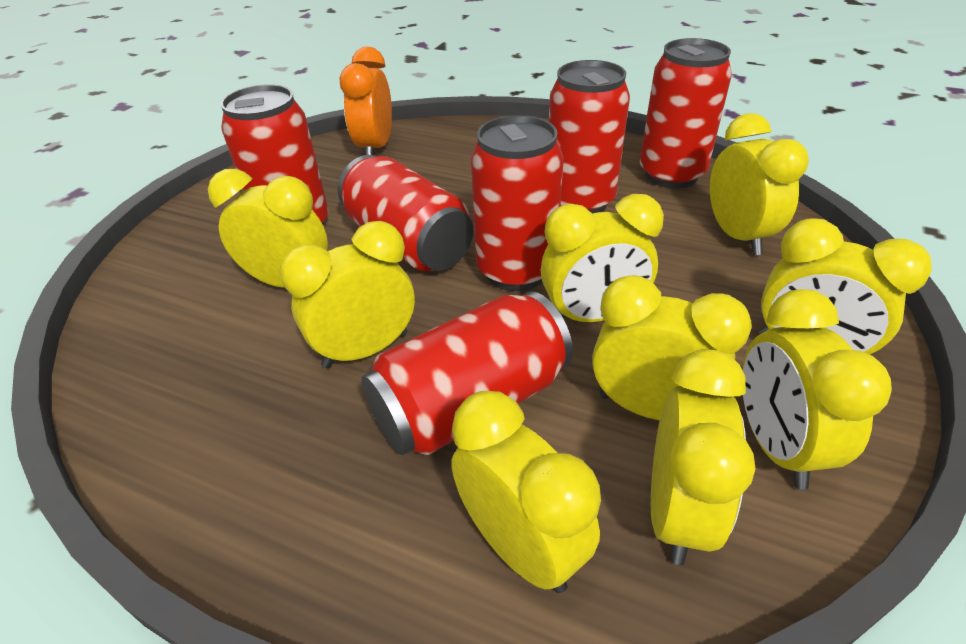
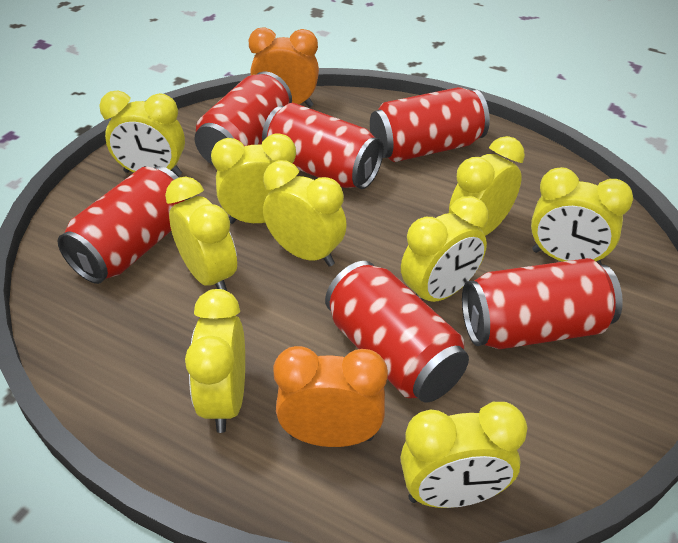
orange clock: 1 -> 2

